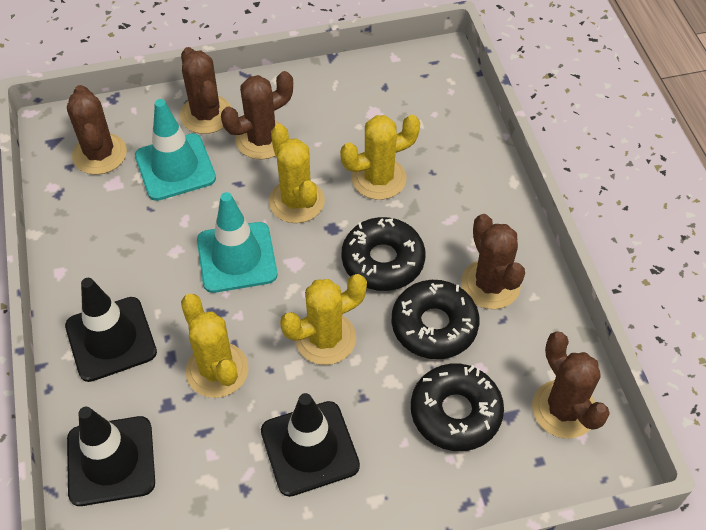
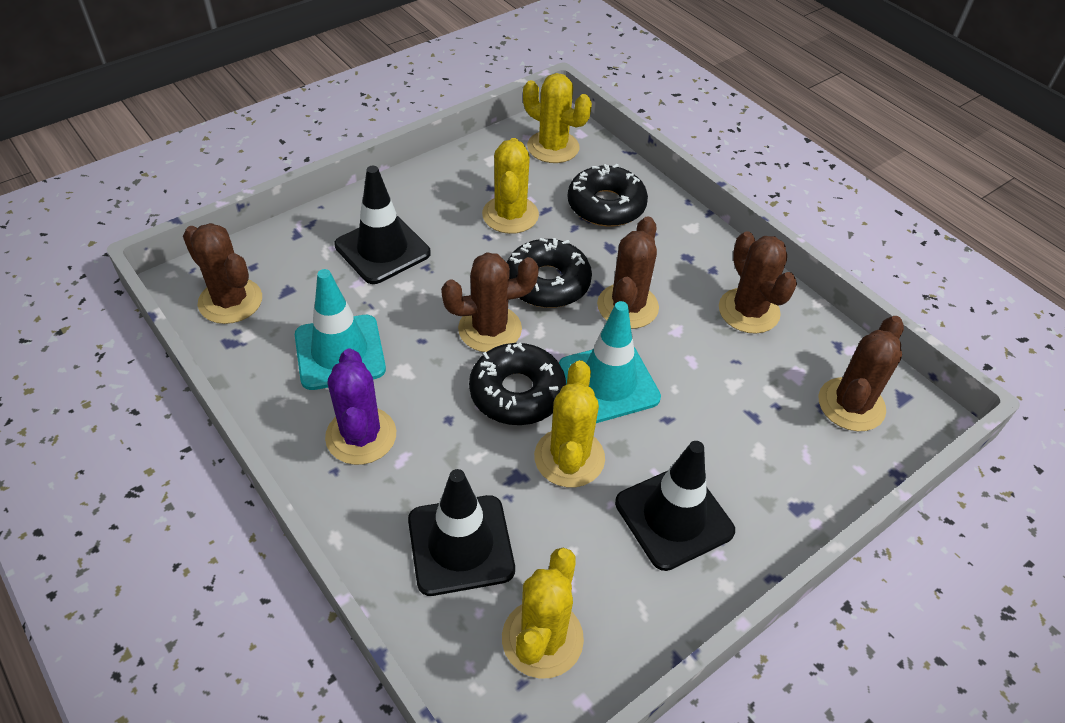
purple cactus: 0 -> 1

